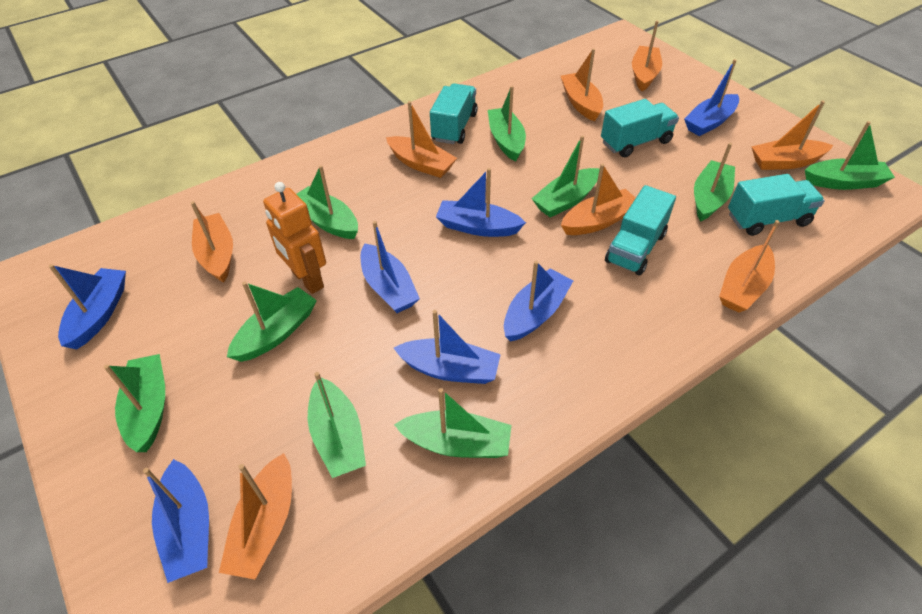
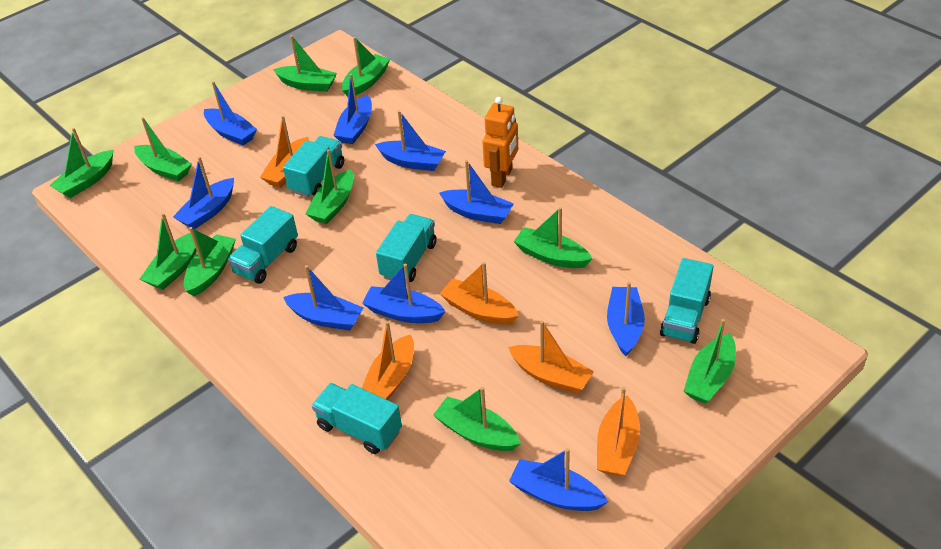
blue boat: 7 -> 9
green boat: 9 -> 10
orange boat: 8 -> 5
turquoise truck: 4 -> 5

